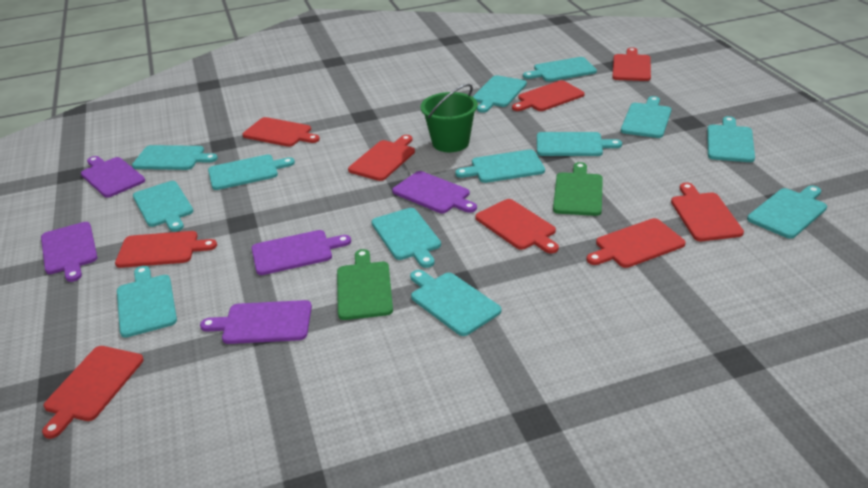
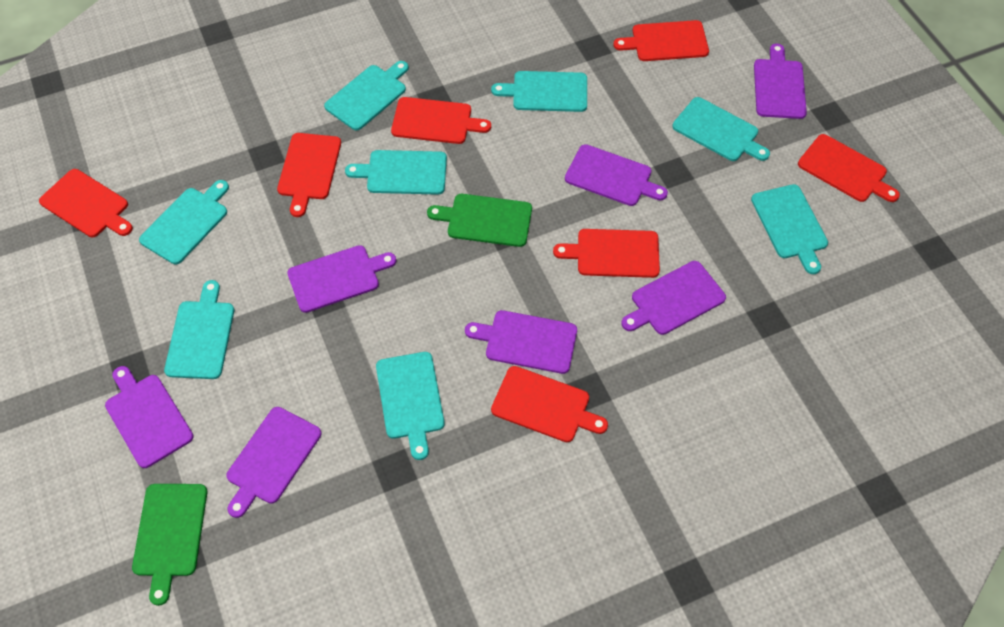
green bucket: 1 -> 0
purple cutting board: 5 -> 7
red cutting board: 9 -> 7
turquoise cutting board: 13 -> 8

